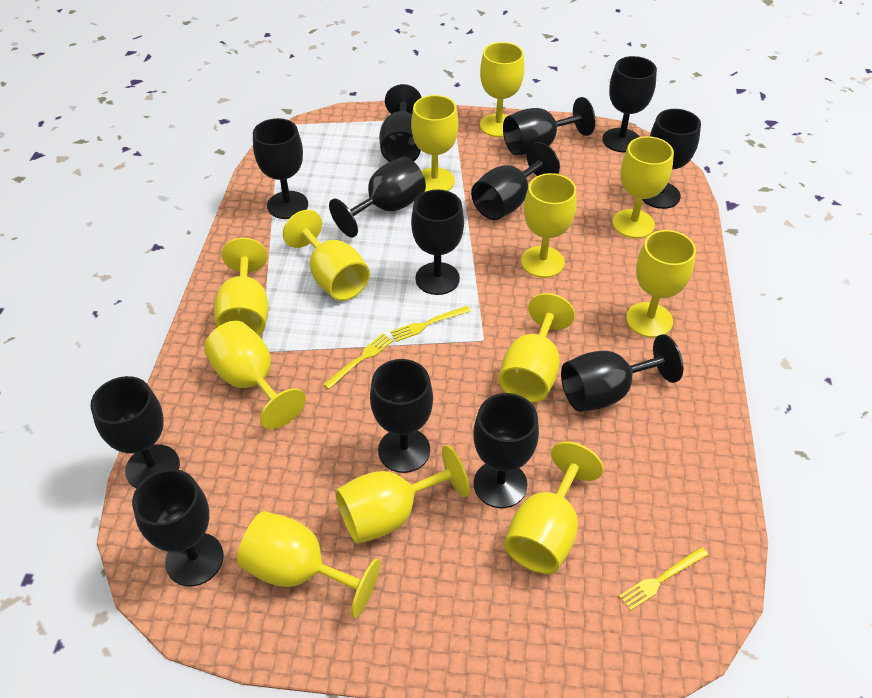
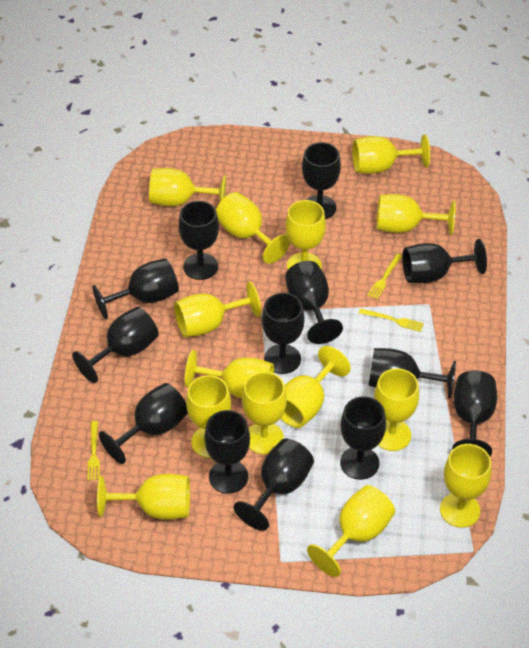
yellow goblet: 12 -> 14

